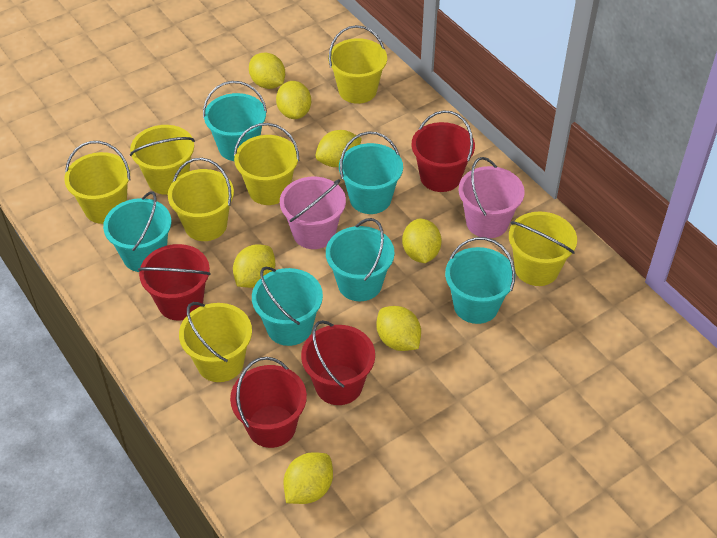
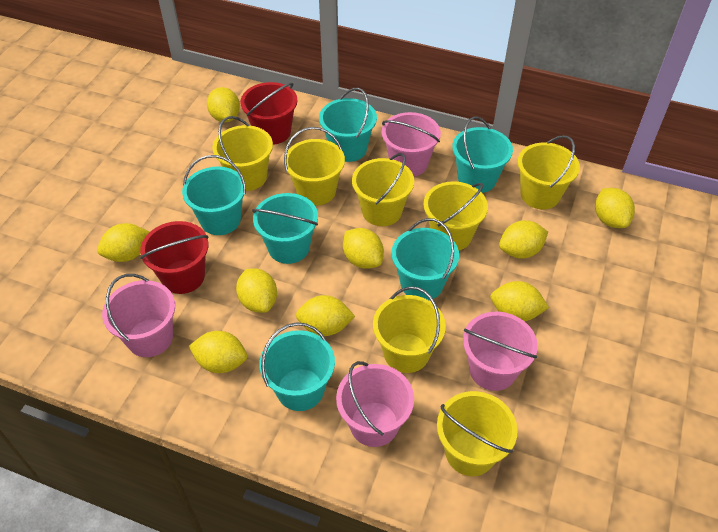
pink bucket: 2 -> 4
red bucket: 4 -> 2
yellow lemon: 7 -> 9

